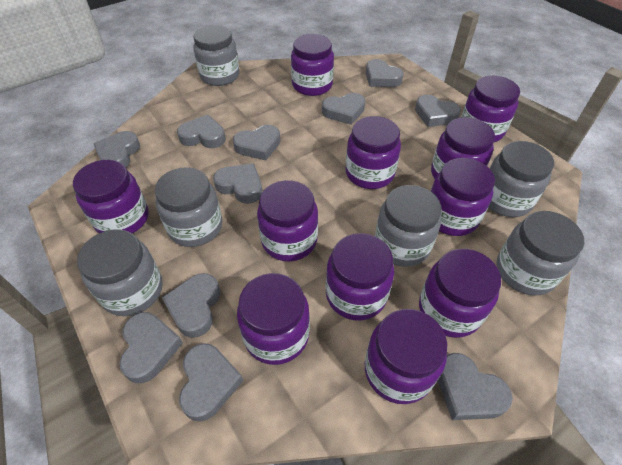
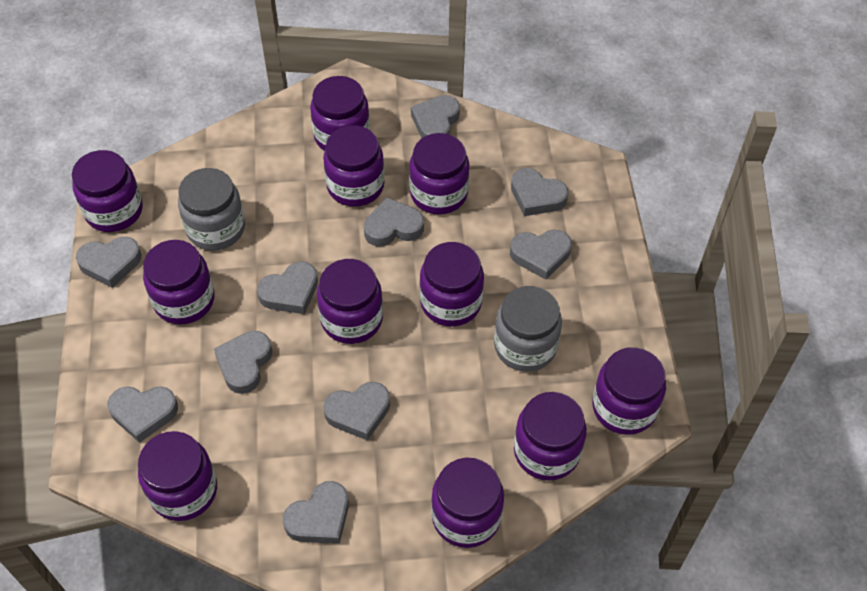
grey heart: 11 -> 10
grey jar: 6 -> 2

